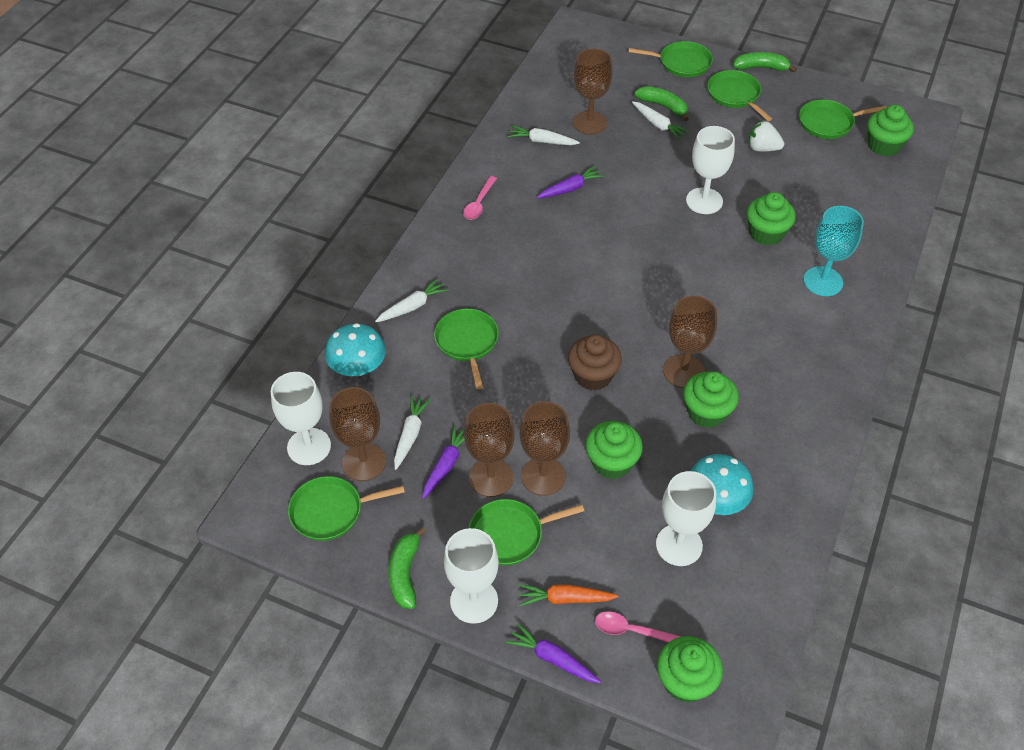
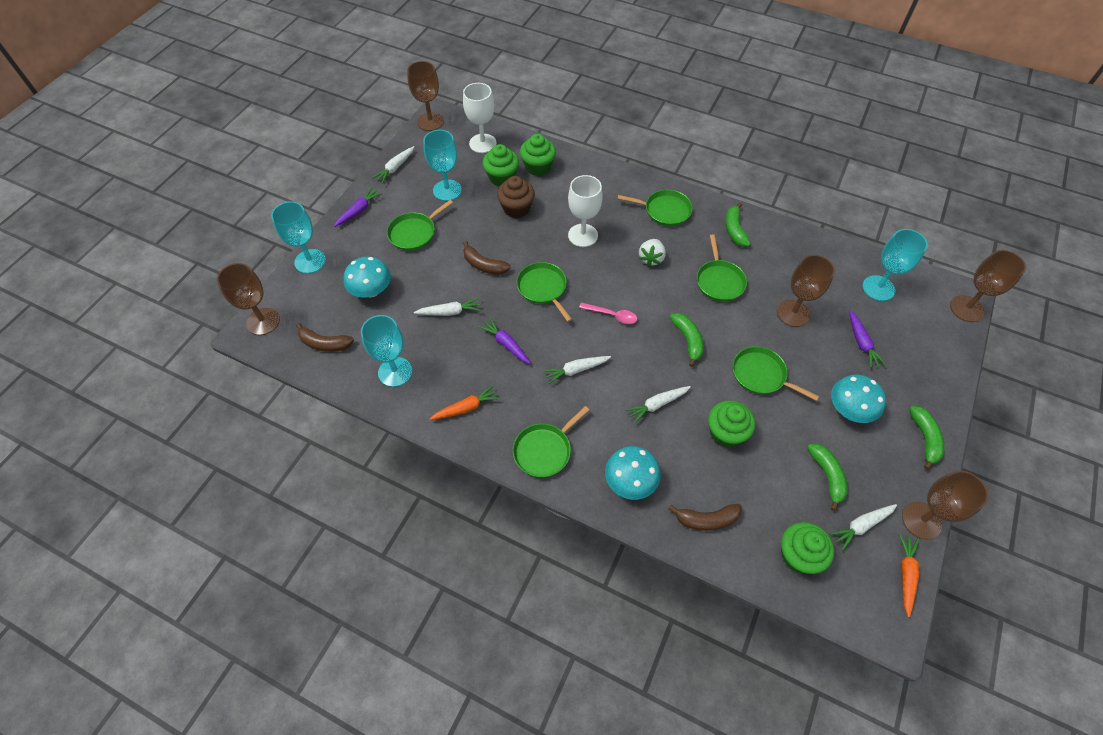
brown banana: 0 -> 3
green banana: 3 -> 4
green cupcake: 5 -> 4
orange carrot: 1 -> 2
pink spoon: 2 -> 1
turquoise goblet: 1 -> 4
turquoise mushroom: 2 -> 3
white carrot: 4 -> 5
white goblet: 4 -> 2

